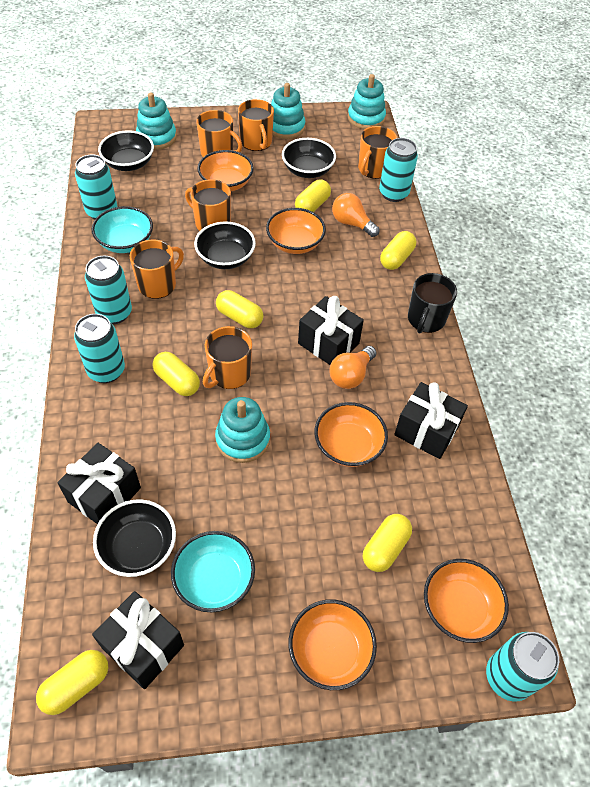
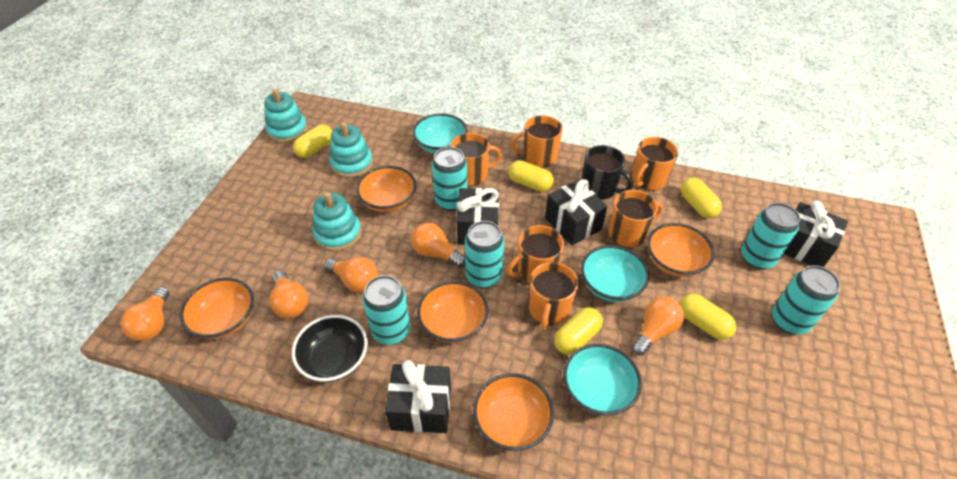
black bowl: 4 -> 1
orange light bulb: 2 -> 5
turquoise bowl: 2 -> 3
turquoise stacking toy: 4 -> 3
yellow capsule: 6 -> 5

